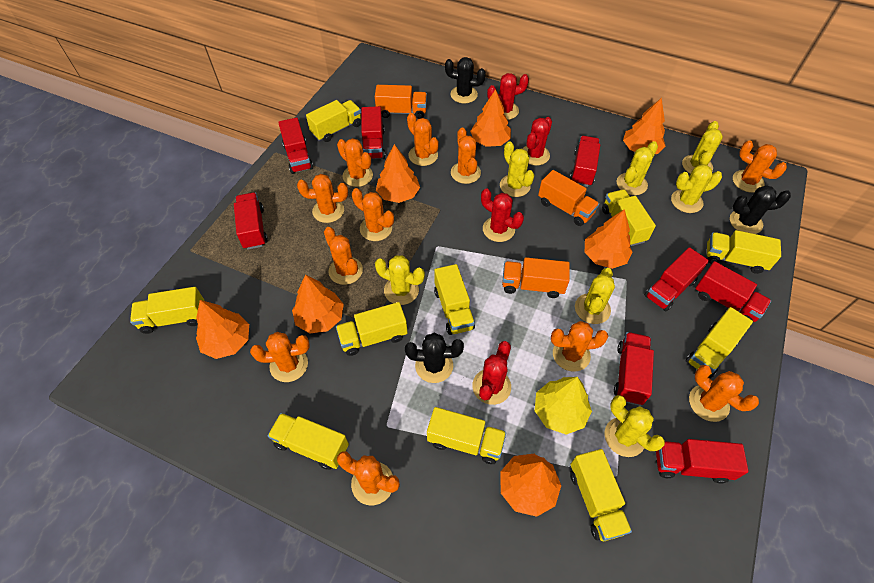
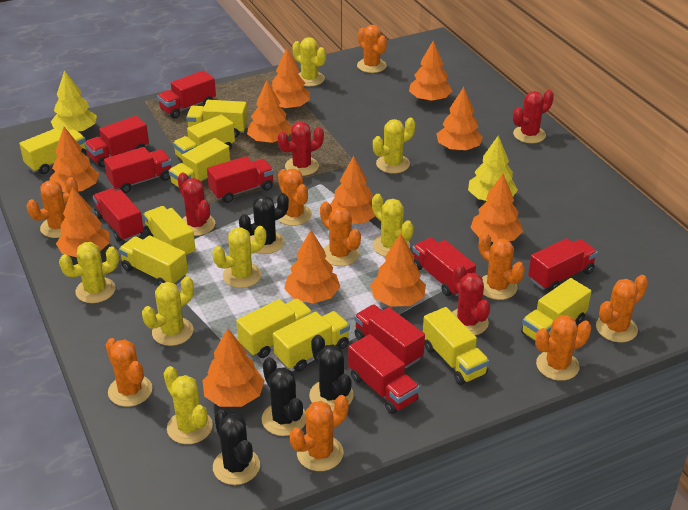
black cactus: 3 -> 4
orange cactus: 11 -> 9
orange tree: 7 -> 11
orange truck: 3 -> 0
red truck: 8 -> 9
yellow tree: 1 -> 2

